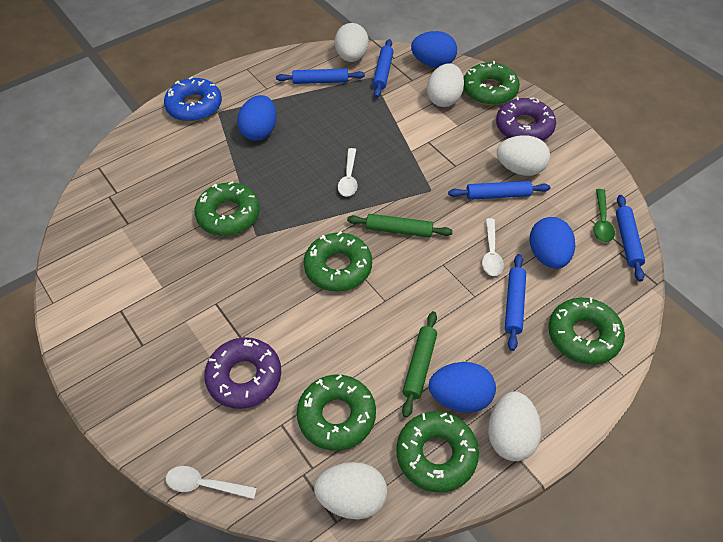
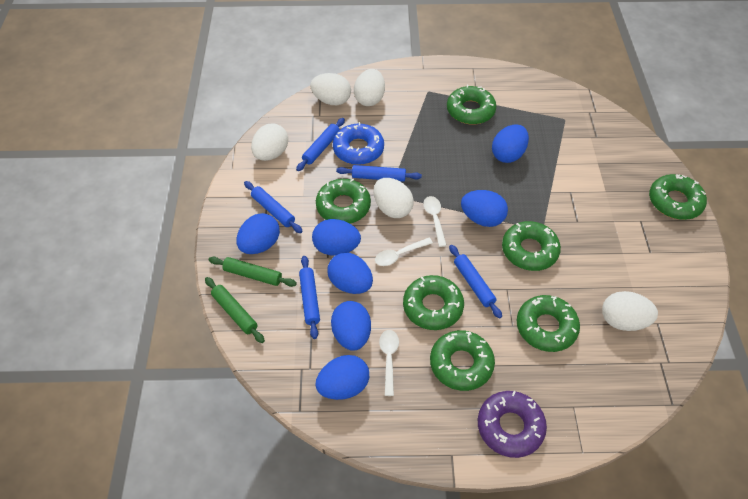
blue egg: 4 -> 7
green donut: 6 -> 7
green spoon: 1 -> 0
purple donut: 2 -> 1

